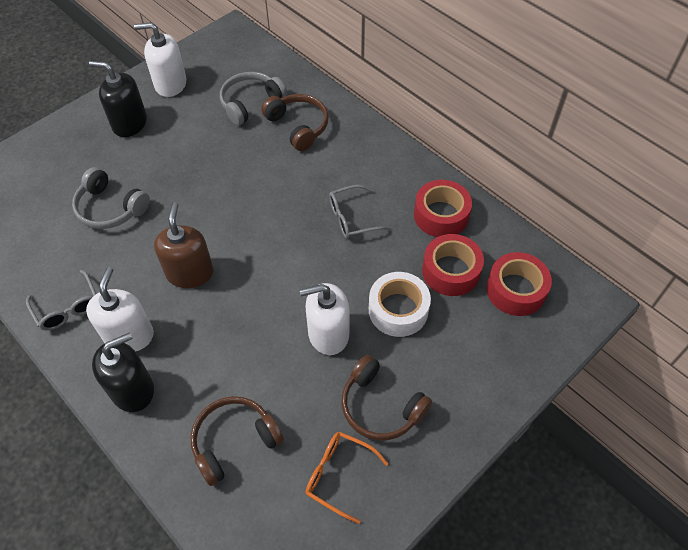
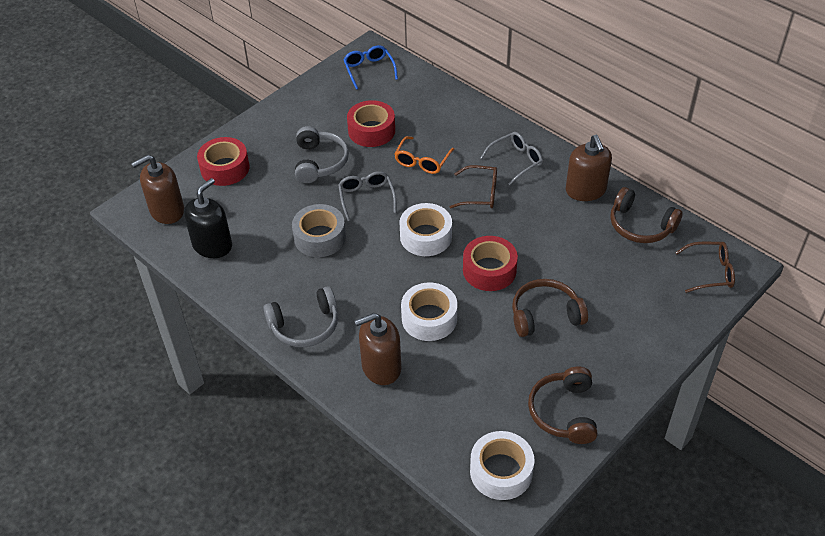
black soap dispenser: 2 -> 1
blue glasses: 0 -> 1
brown glasses: 0 -> 2
brown soap dispenser: 1 -> 3
grey tape: 0 -> 1
white soap dispenser: 3 -> 0
white tape: 1 -> 3

